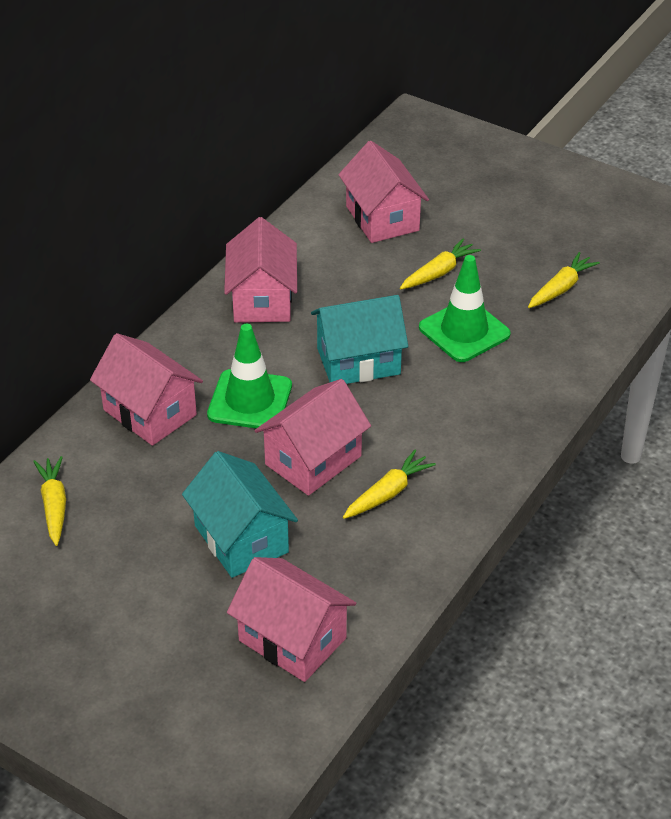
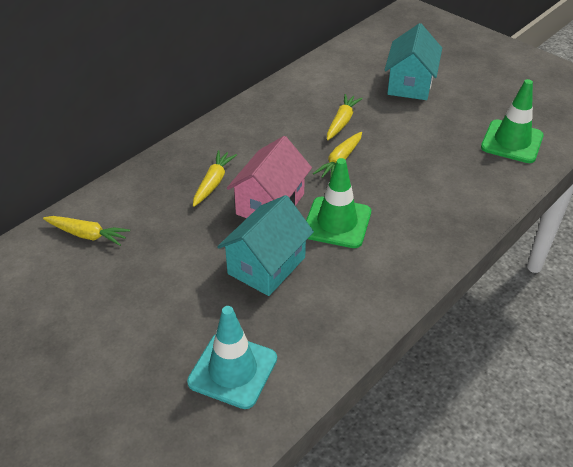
pink house: 5 -> 1
turquoise traffic cone: 0 -> 1

